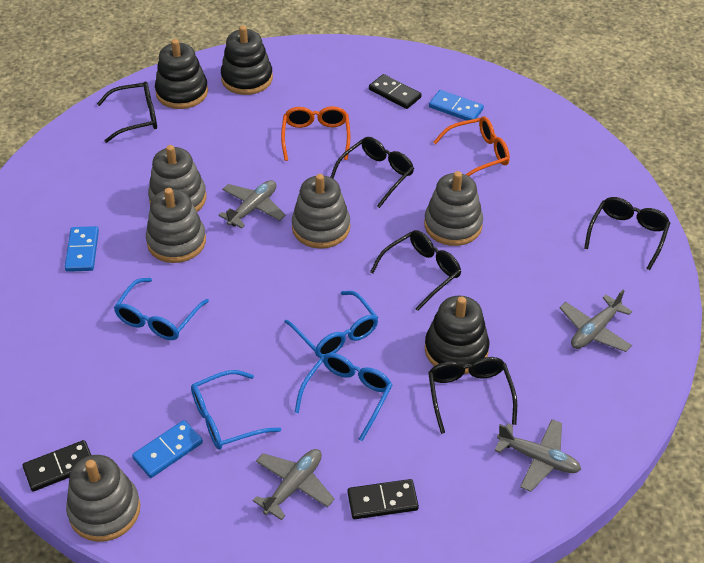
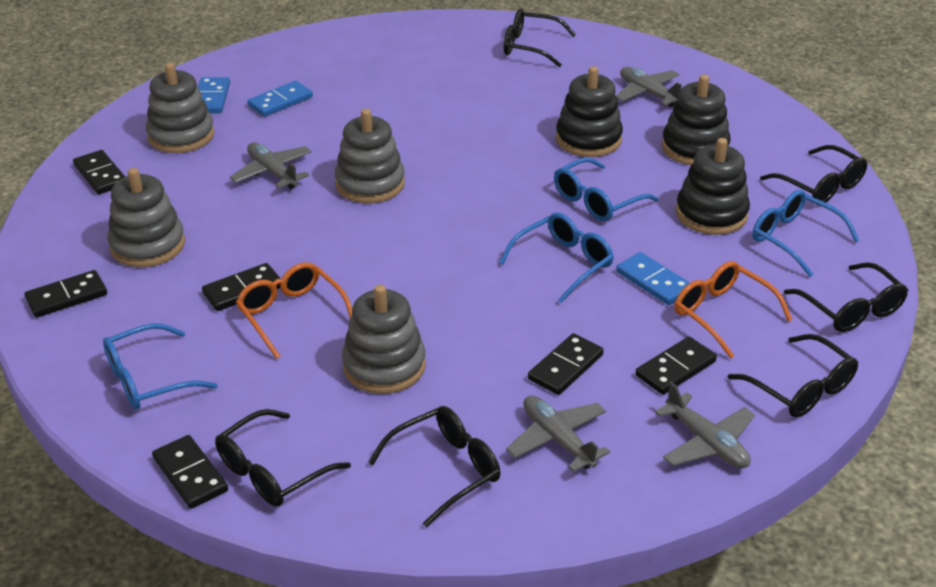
black domino: 3 -> 6
black glasses: 5 -> 6
grey stacking toy: 5 -> 4

